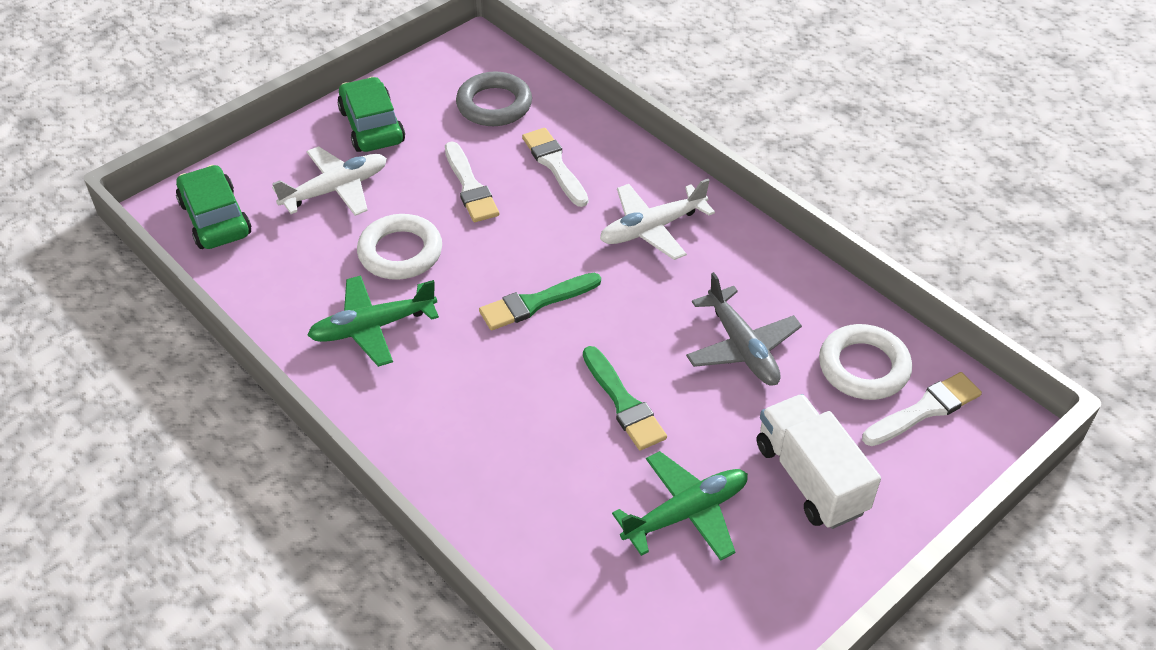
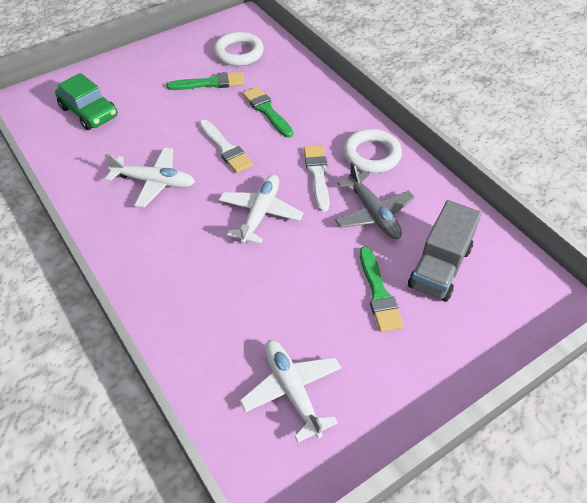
green brush: 2 -> 3
green car: 2 -> 1
green plane: 2 -> 0
grey ring: 1 -> 0
grey truck: 0 -> 1
white brush: 3 -> 2
white plane: 2 -> 3
white truck: 1 -> 0

